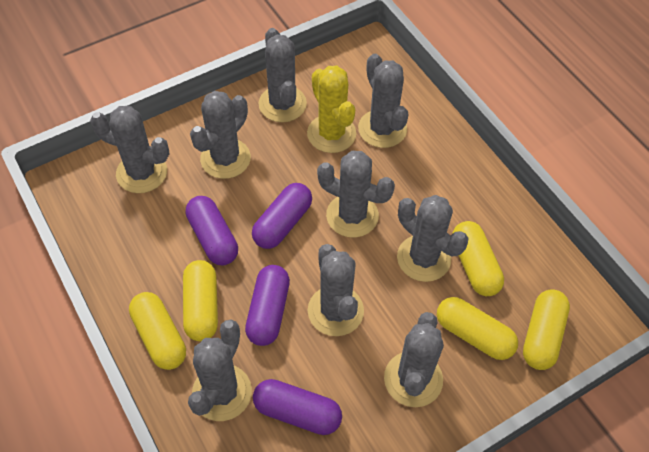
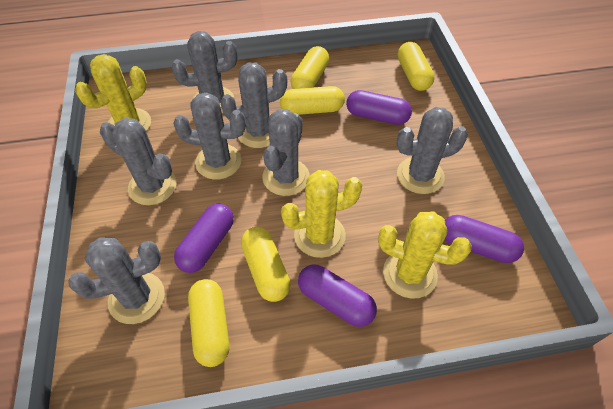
grey cactus: 9 -> 7
yellow cactus: 1 -> 3

